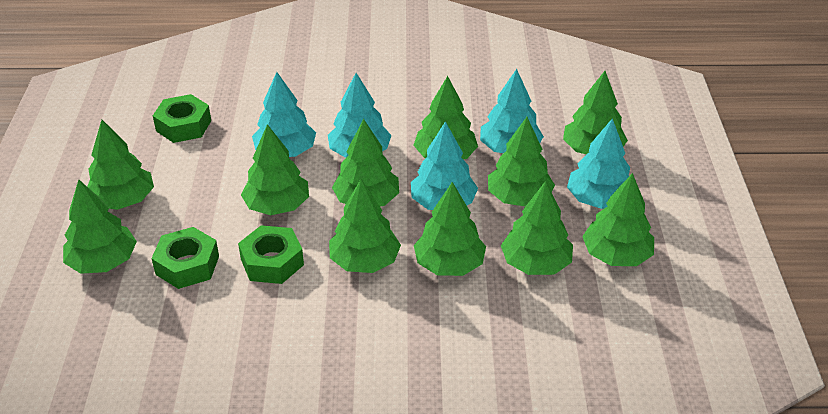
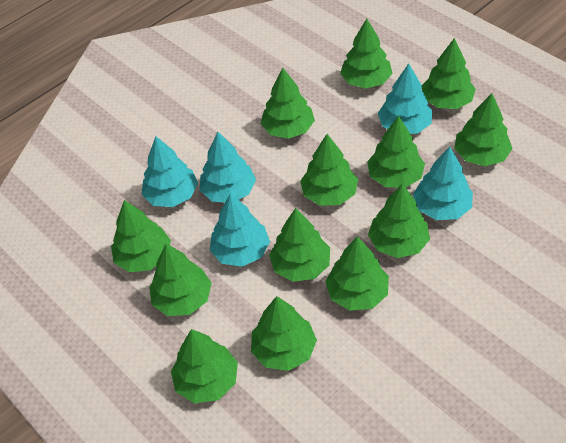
green nut: 3 -> 0
green tree: 11 -> 13

